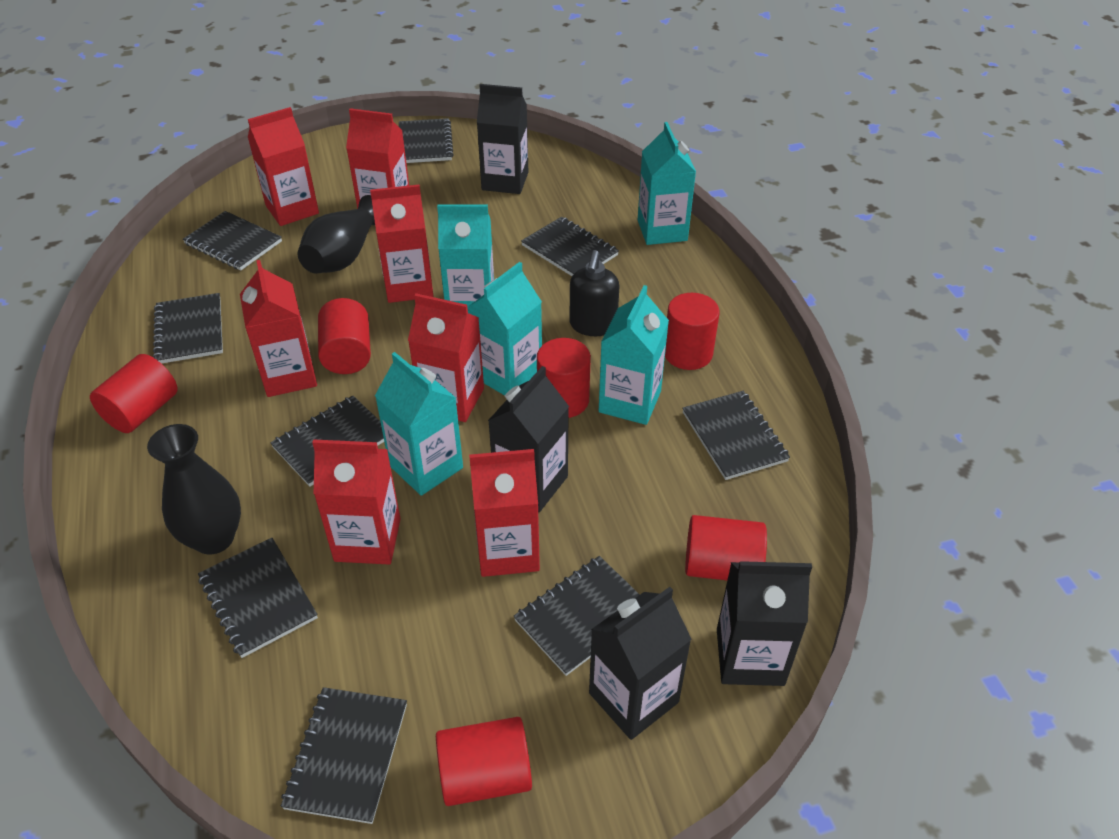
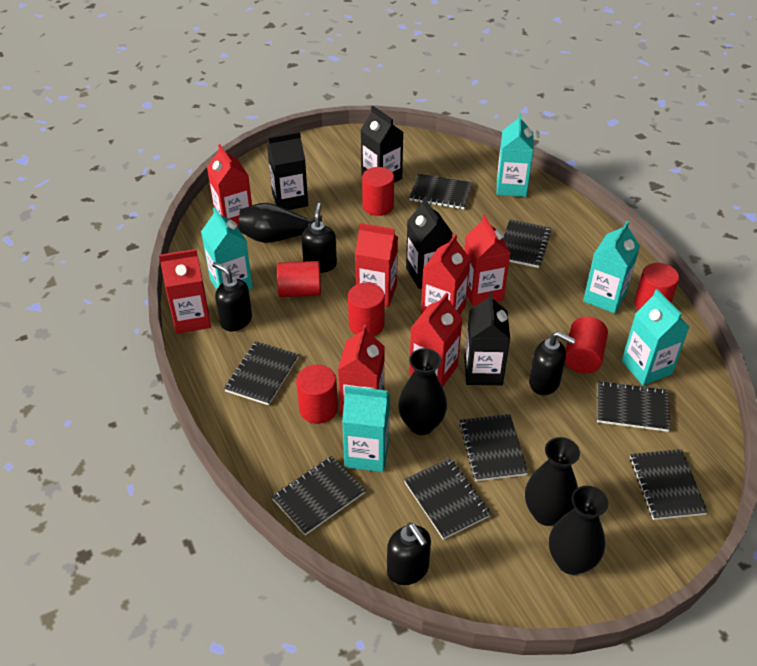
black notebook: 9 -> 8
black soap dispenser: 1 -> 4
black vase: 2 -> 4

